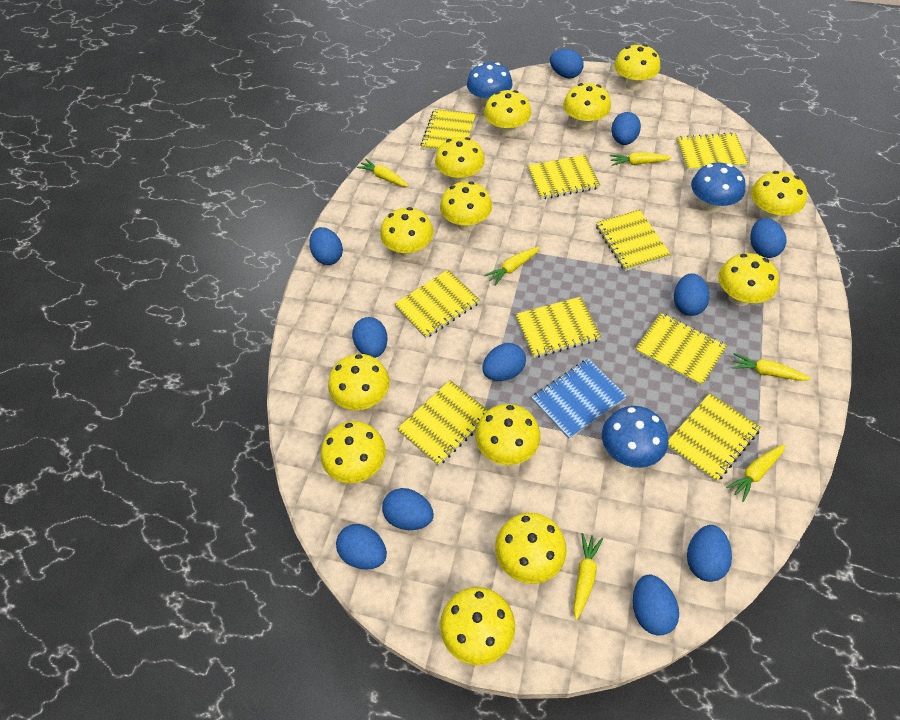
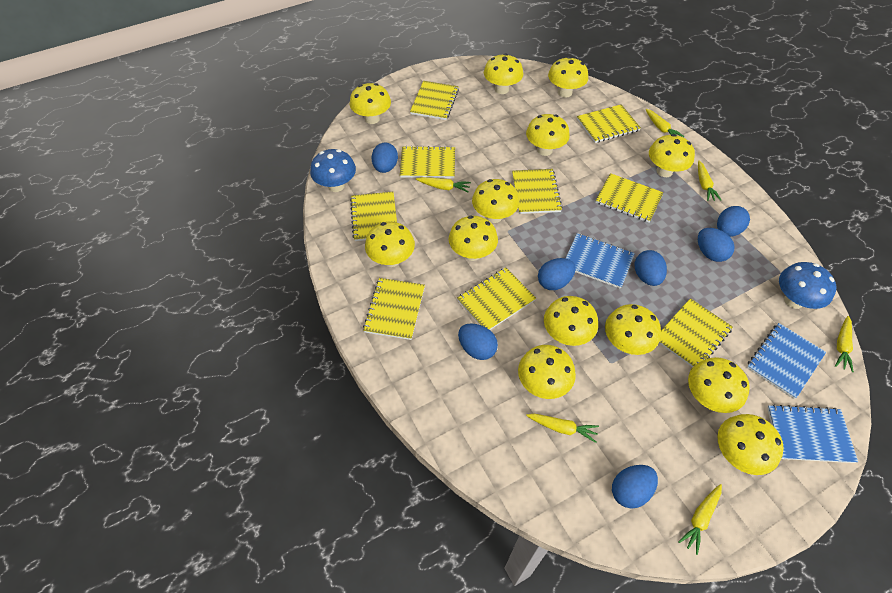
blue egg: 11 -> 7
blue mushroom: 3 -> 2
blue notebook: 1 -> 3

